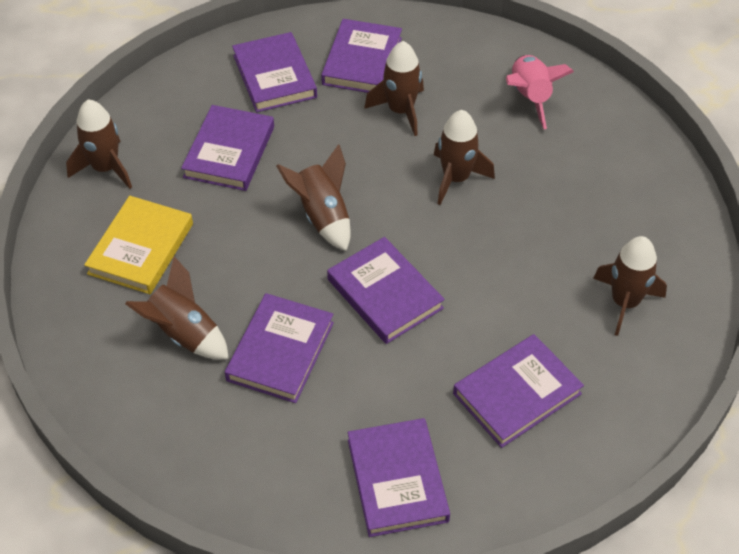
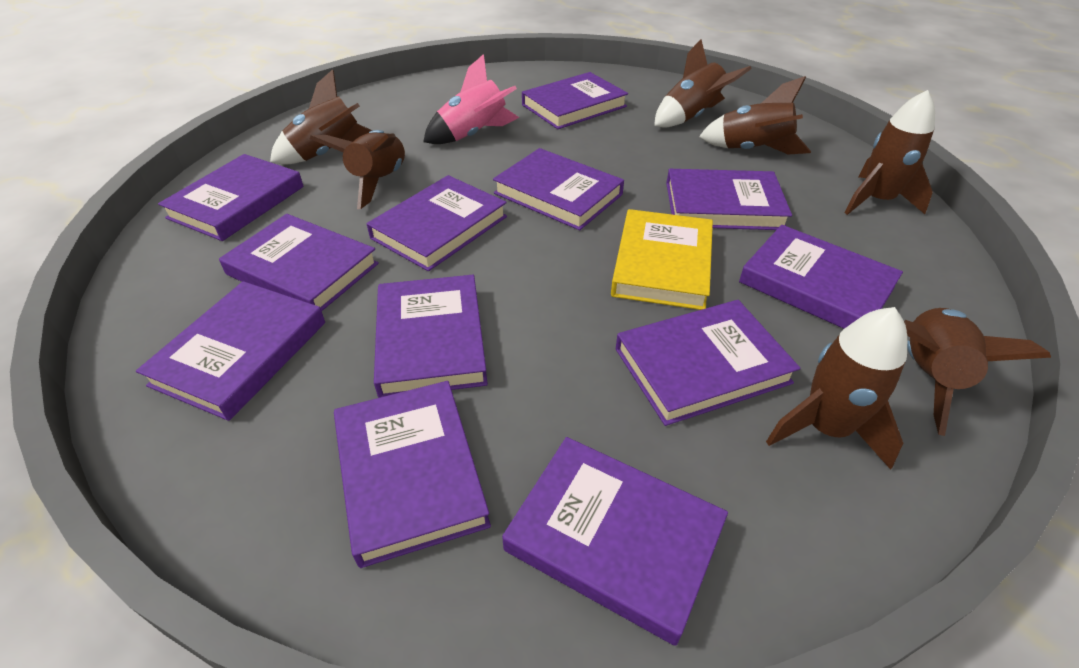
brown rocket: 6 -> 7
purple book: 7 -> 12

